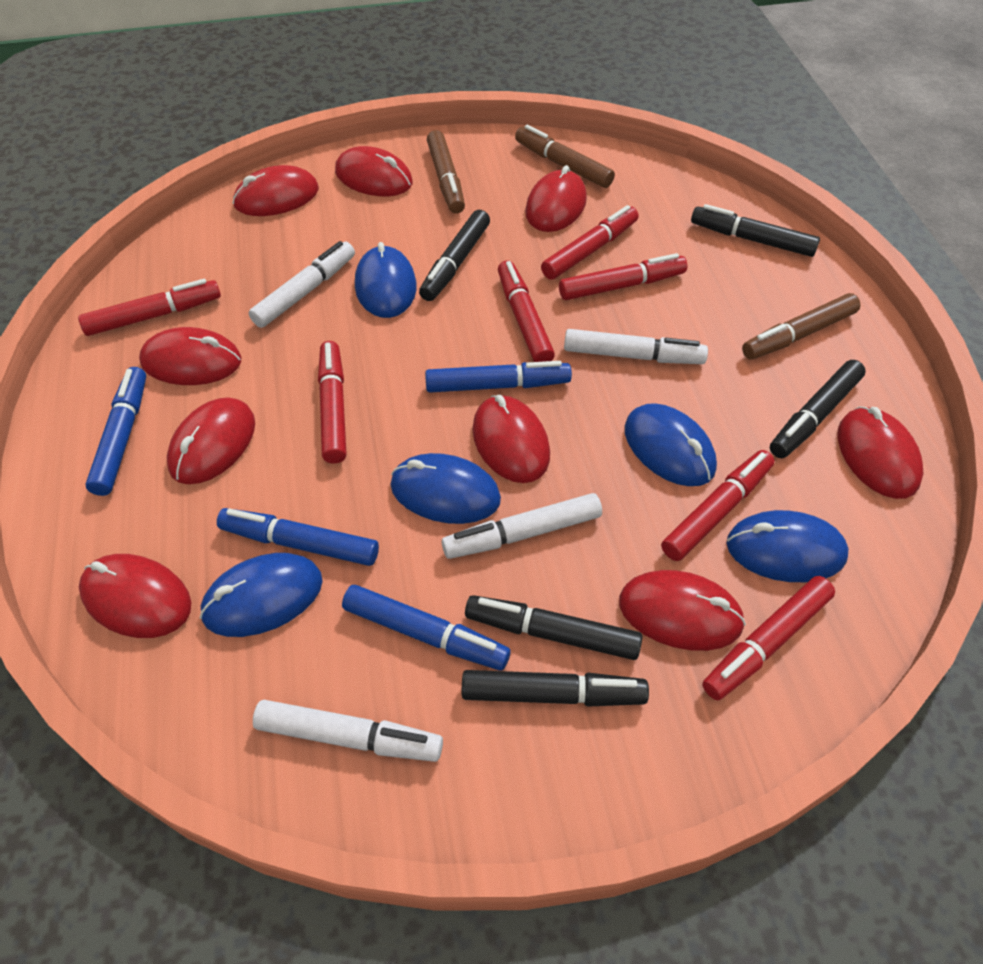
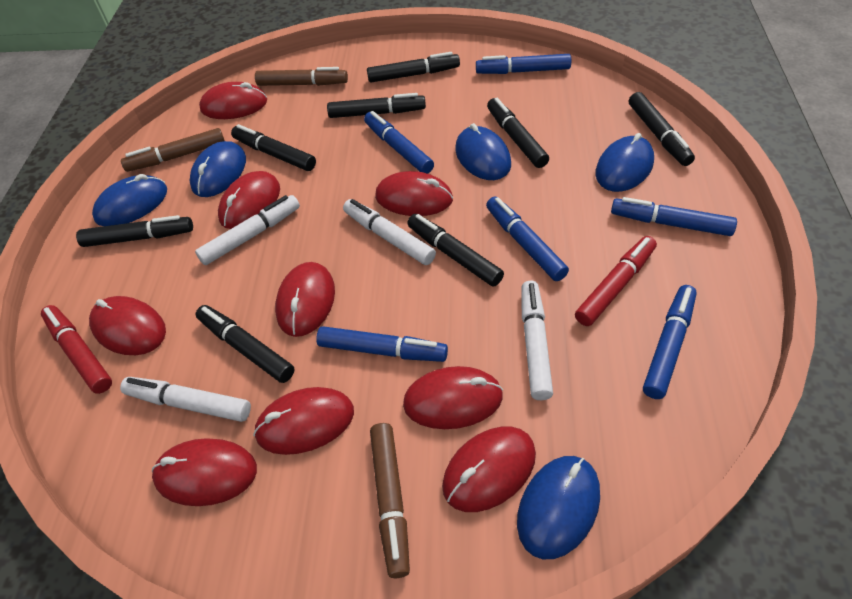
black marker: 5 -> 8
blue marker: 4 -> 6
red marker: 7 -> 2

